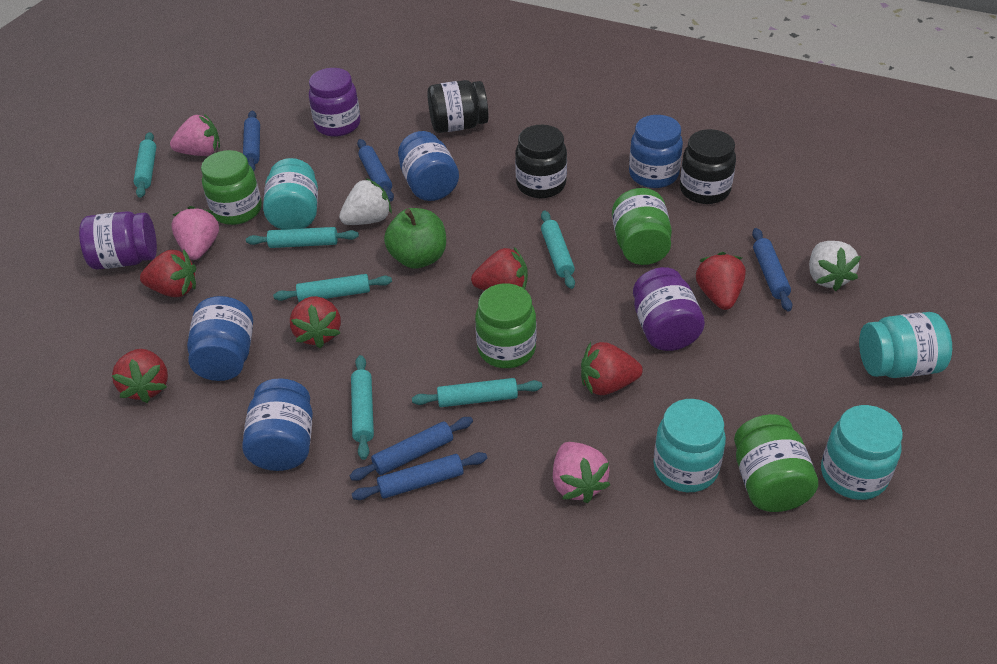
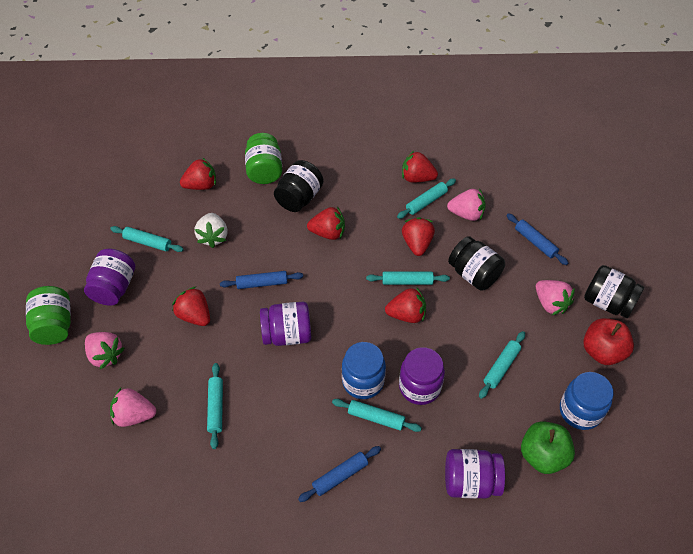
blue jar: 4 -> 2
blue rolling pin: 5 -> 3
green jar: 4 -> 2
pink strawberry: 3 -> 4
purple jar: 3 -> 4
red apple: 0 -> 1
turquoise jar: 4 -> 0
white strawberry: 2 -> 1

